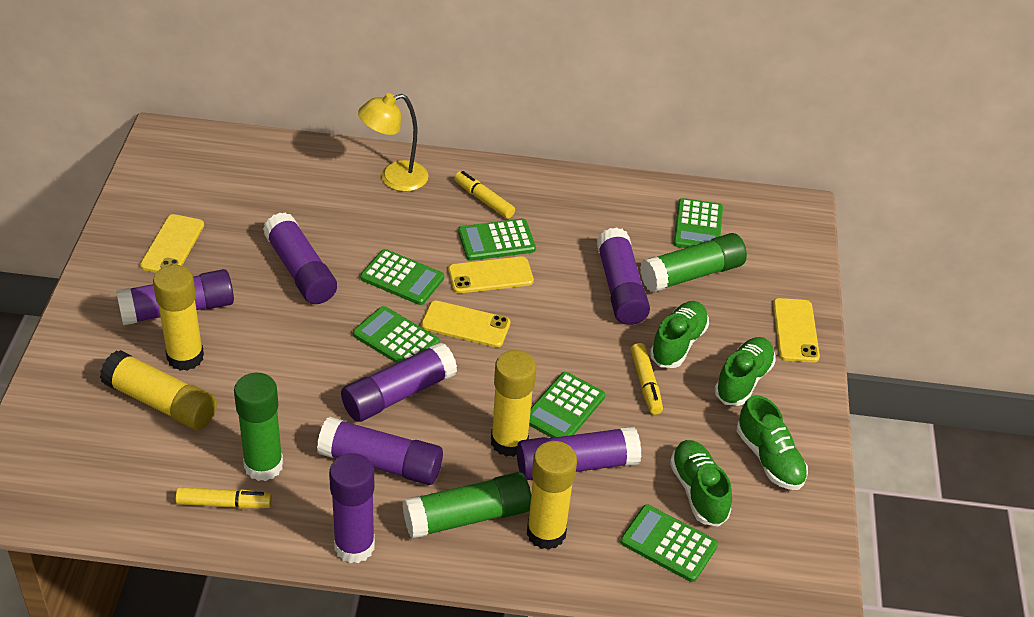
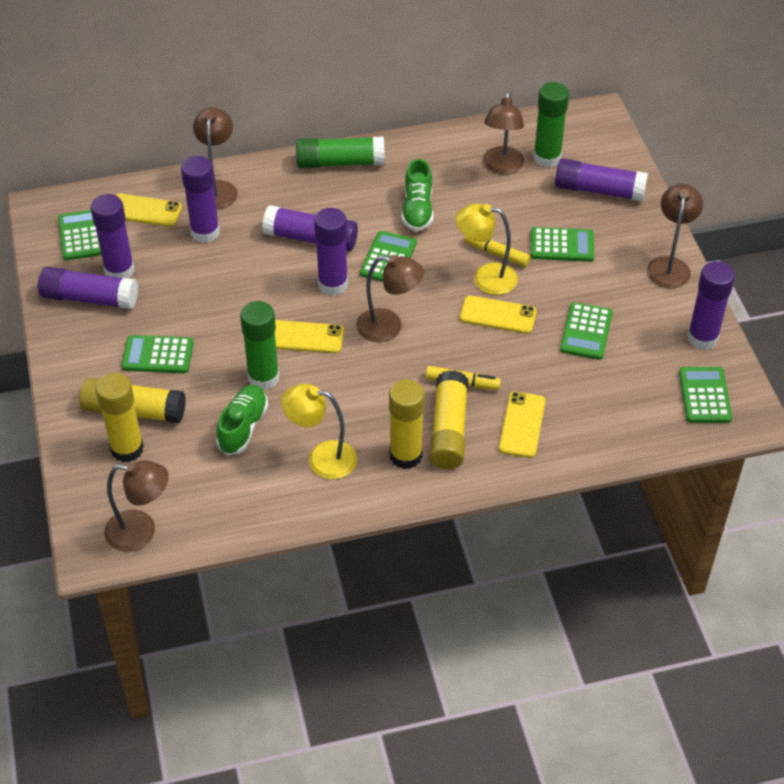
brown lamp: 0 -> 5
green shoe: 4 -> 2
yellow lamp: 1 -> 2
yellow marker: 3 -> 2

